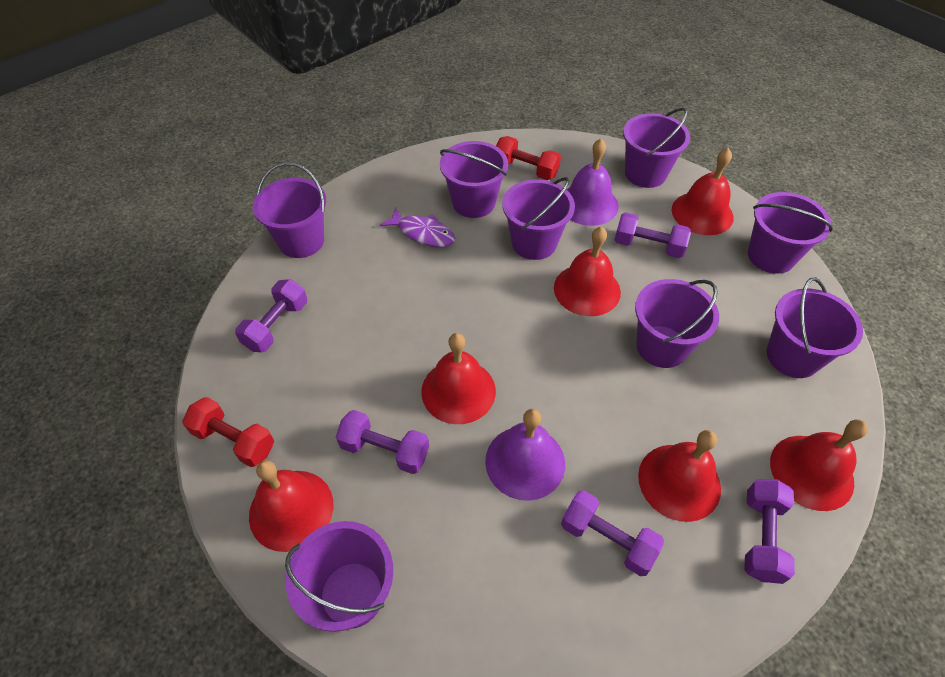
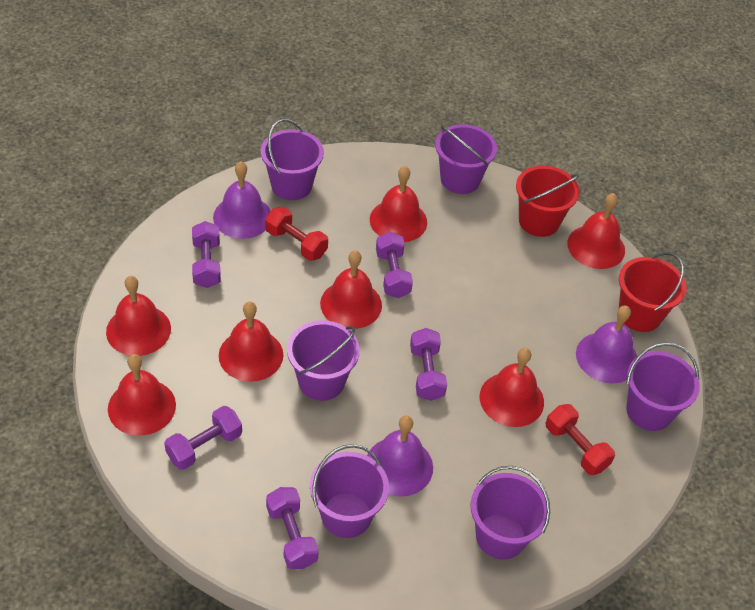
purple bell: 2 -> 3
purple bucket: 8 -> 6
purple fish: 1 -> 0
red bell: 6 -> 7
red bucket: 0 -> 2

